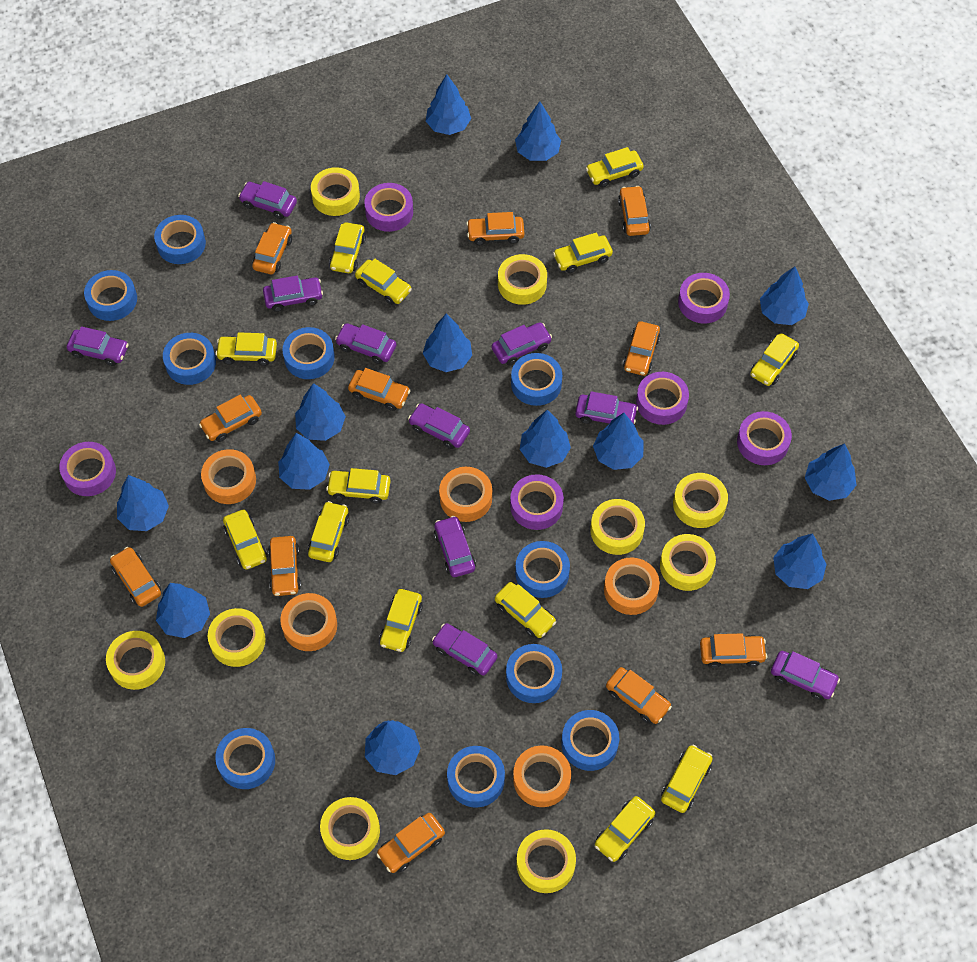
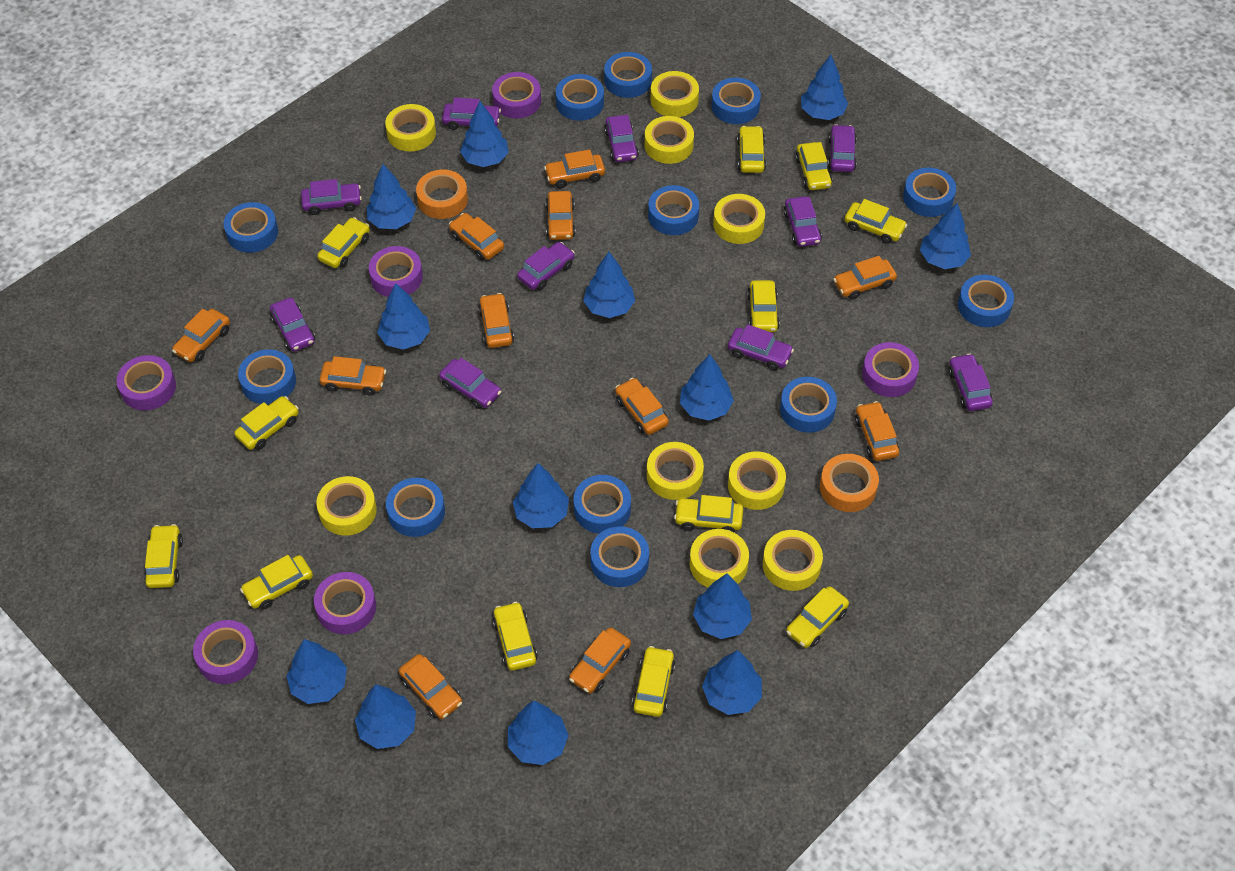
blue tape: 10 -> 12
orange tape: 5 -> 2
yellow car: 13 -> 12

